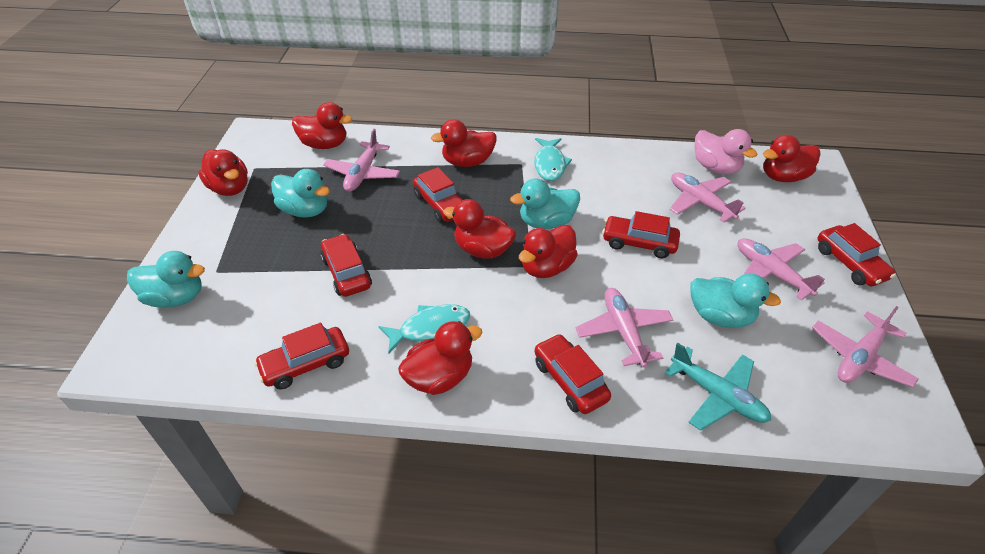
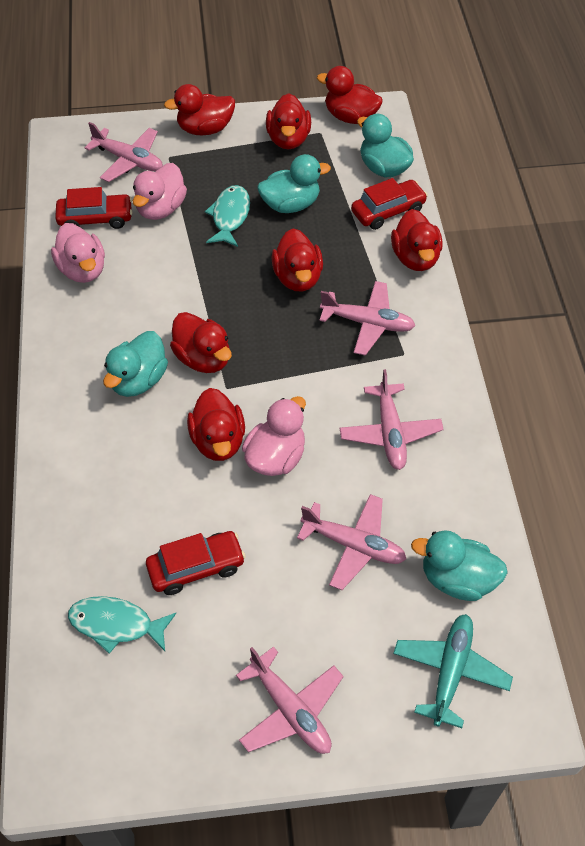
pink duck: 1 -> 3
red car: 6 -> 3

